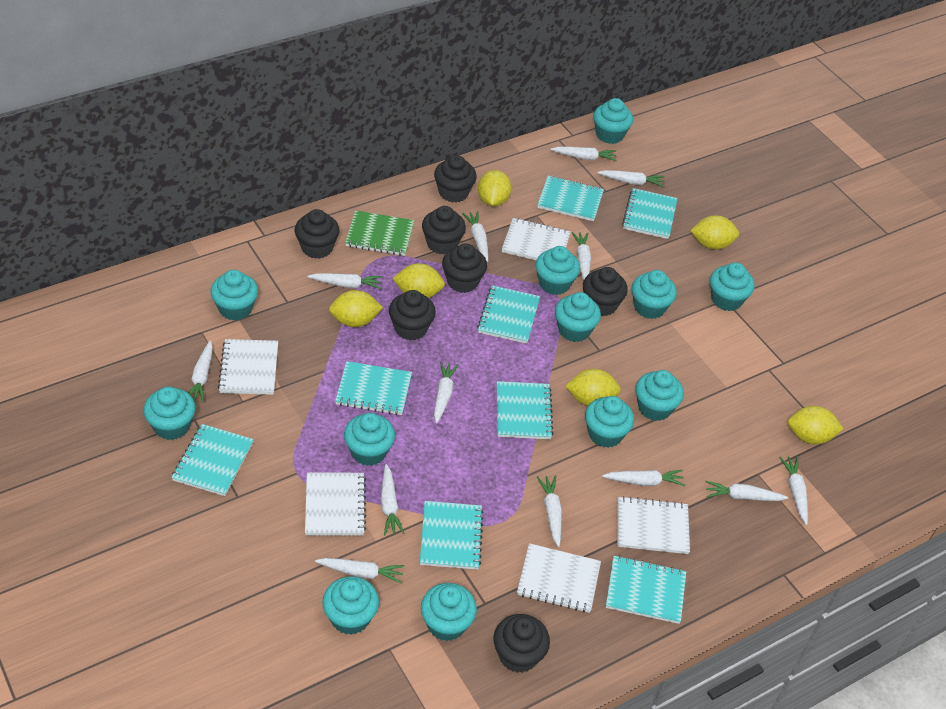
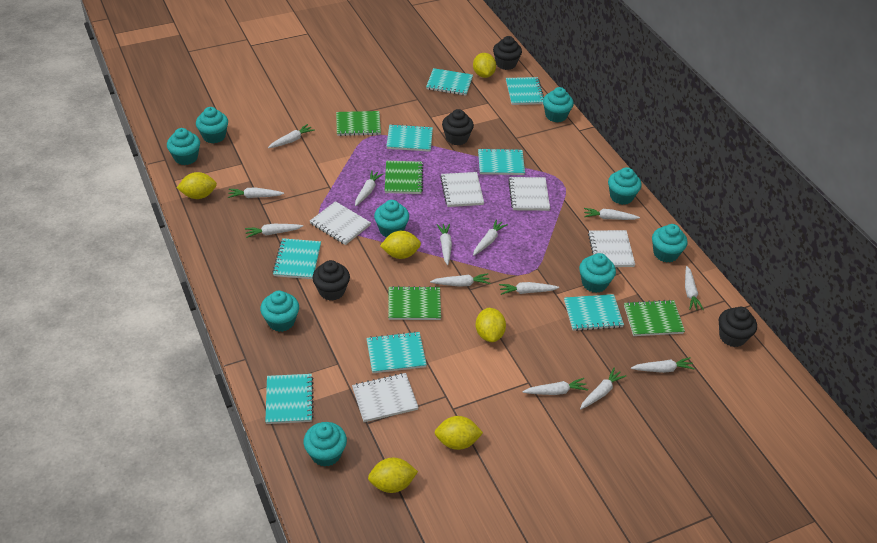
black cupcake: 7 -> 4
green notebook: 1 -> 4
turquoise cupcake: 12 -> 9

